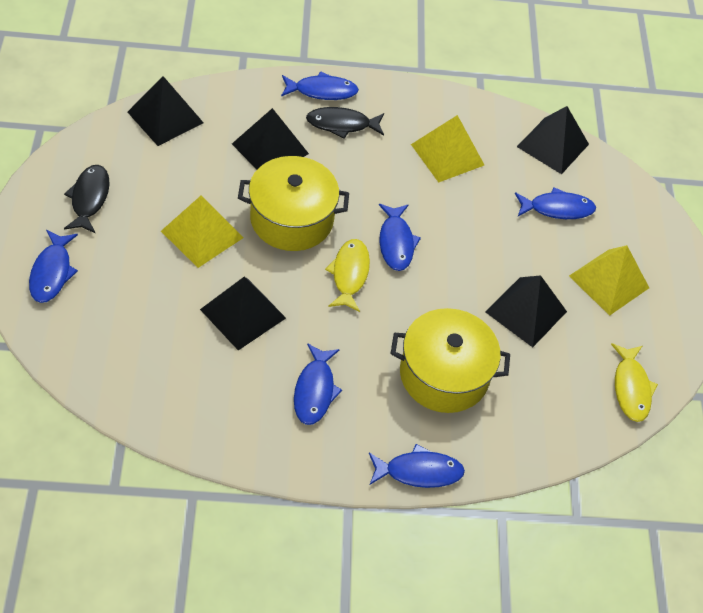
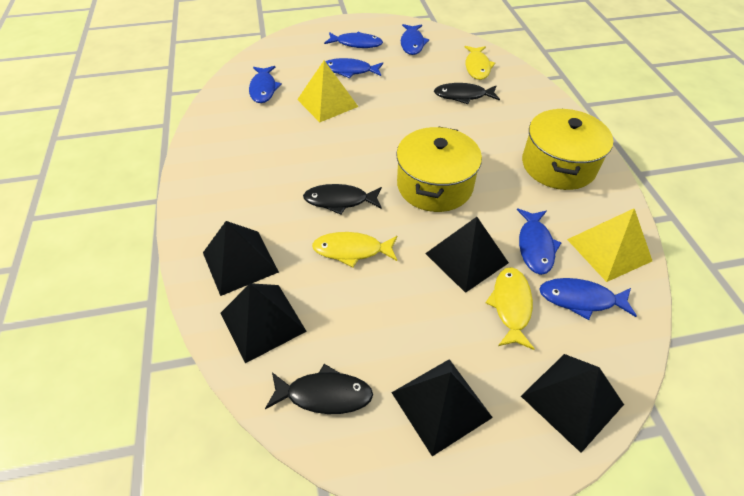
black fish: 2 -> 3
yellow fish: 2 -> 3
yellow pyramid: 3 -> 2

